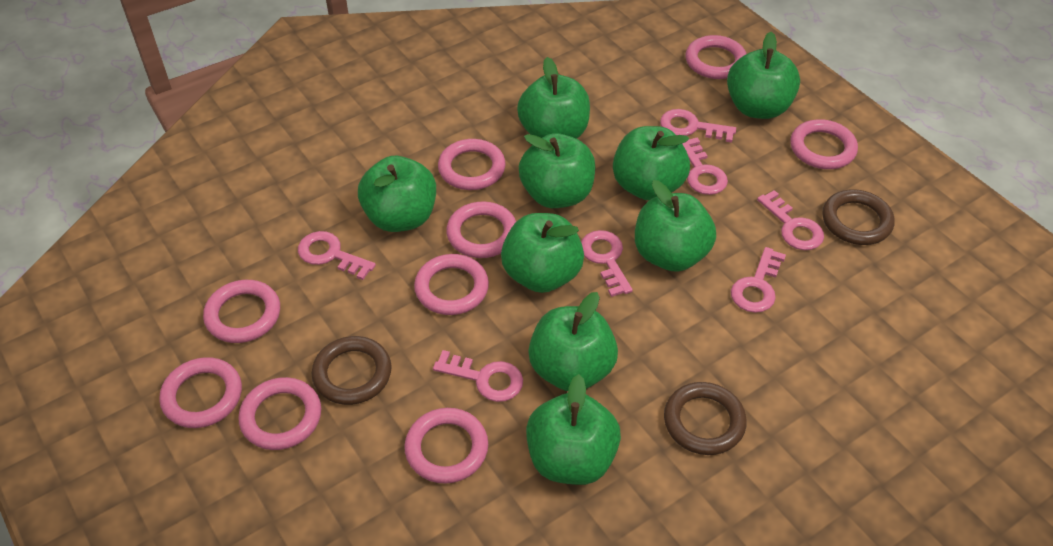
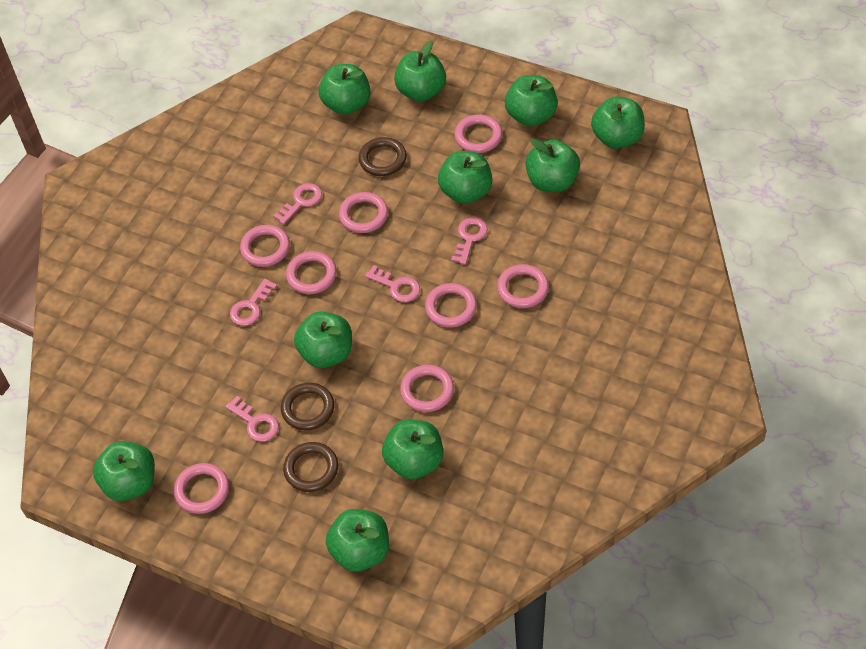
green apple: 9 -> 10
pink key: 7 -> 5
pink ring: 9 -> 8

